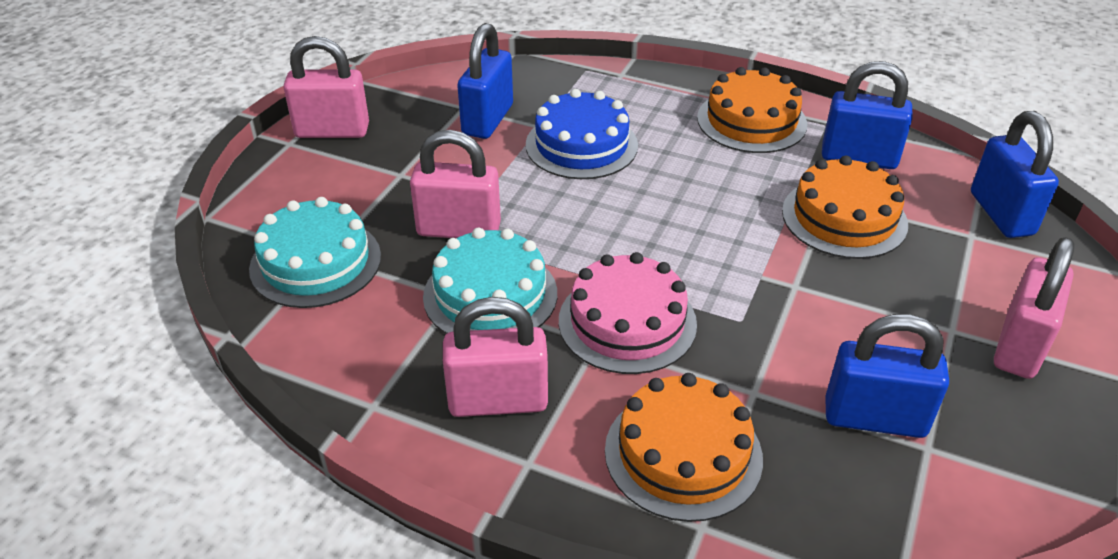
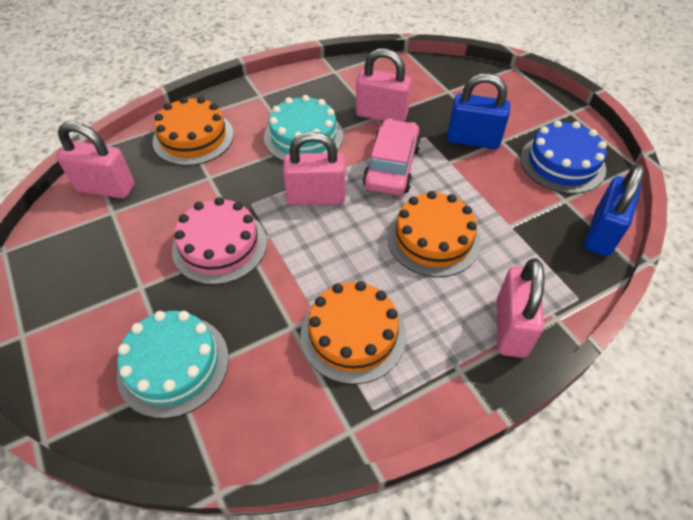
blue padlock: 4 -> 2
pink car: 0 -> 1

